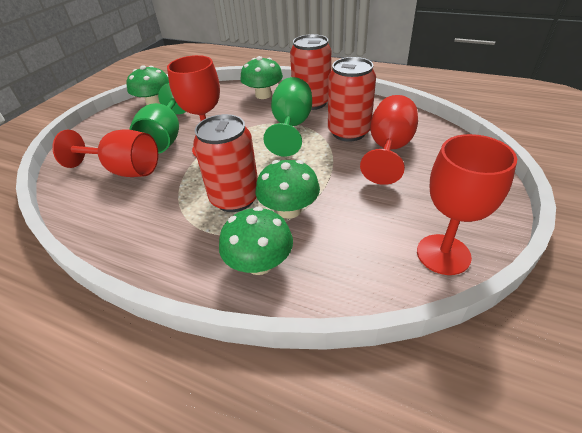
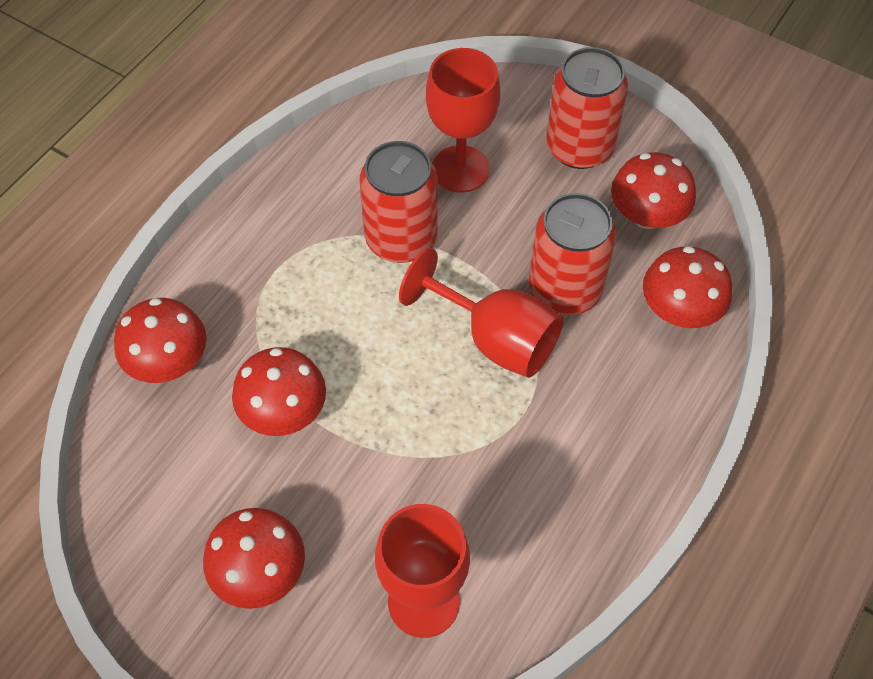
green goblet: 2 -> 0
green mushroom: 4 -> 0
red goblet: 4 -> 3
red mushroom: 0 -> 5

